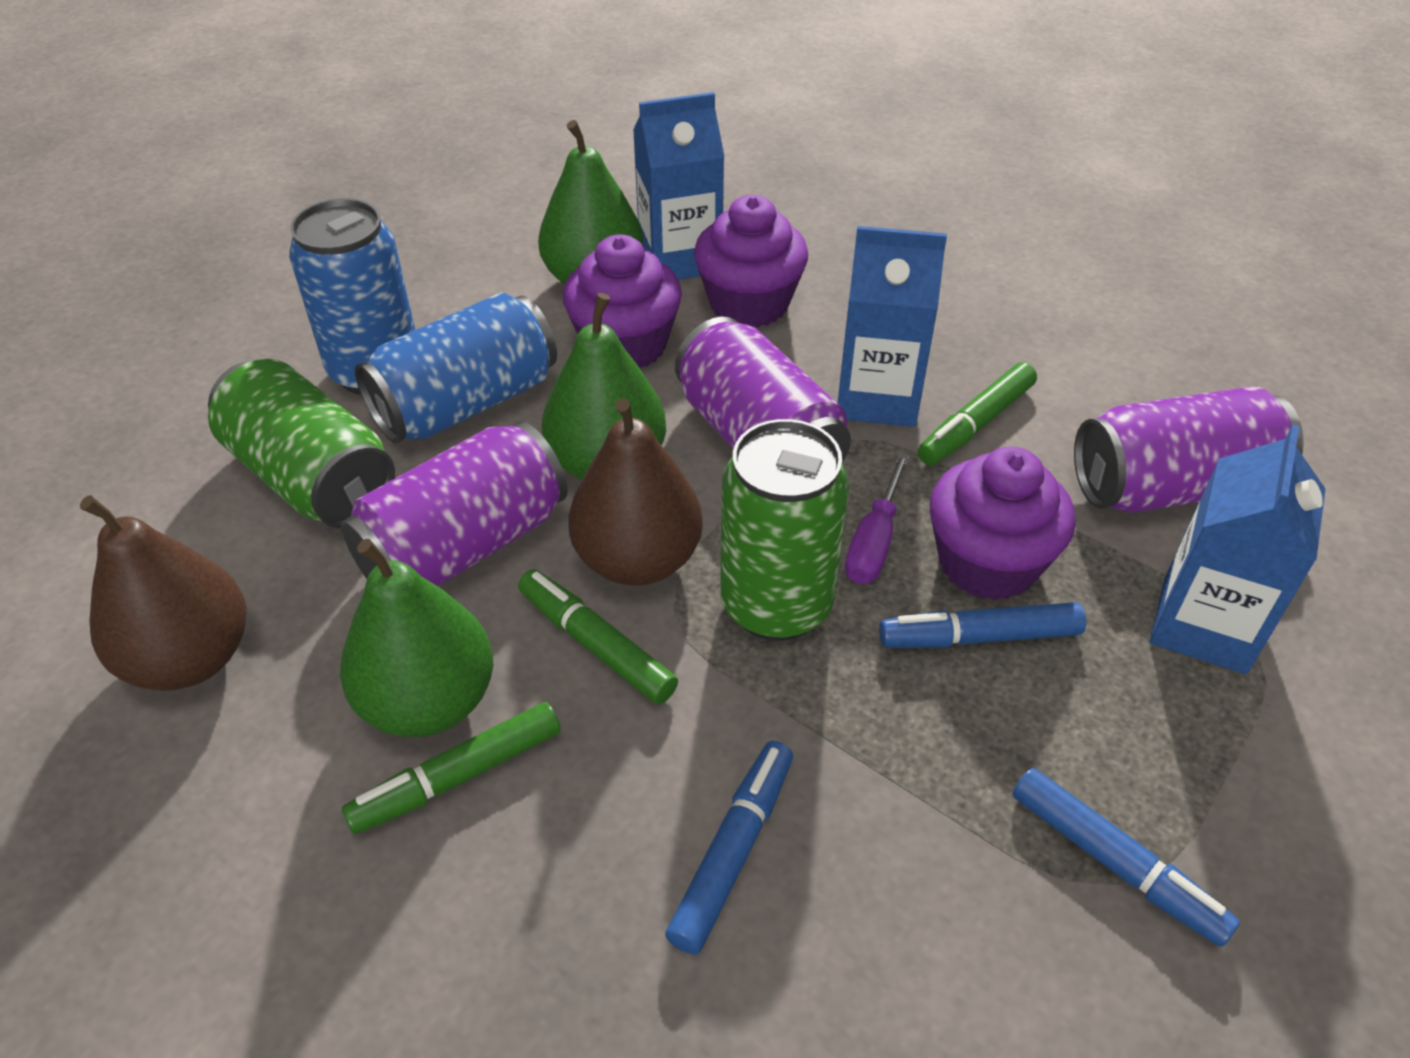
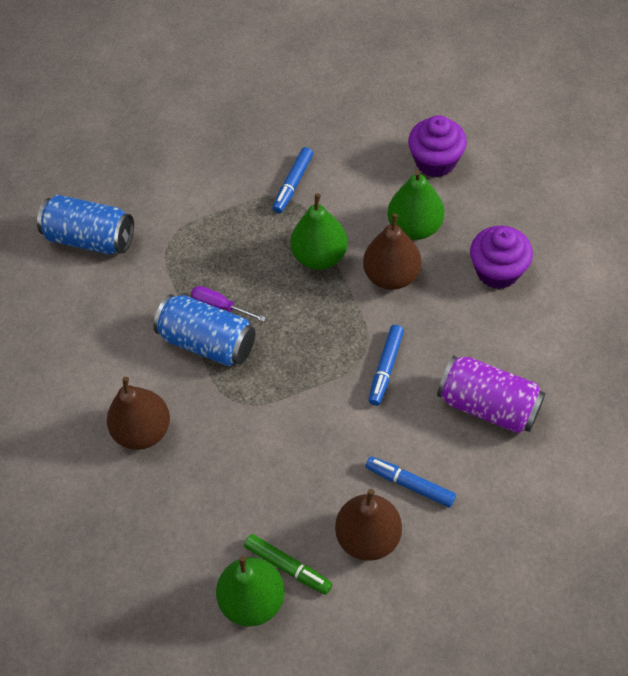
blue carton: 3 -> 0
brown pear: 2 -> 3
green can: 2 -> 0
green marker: 3 -> 1
purple can: 3 -> 1
purple cupcake: 3 -> 2

